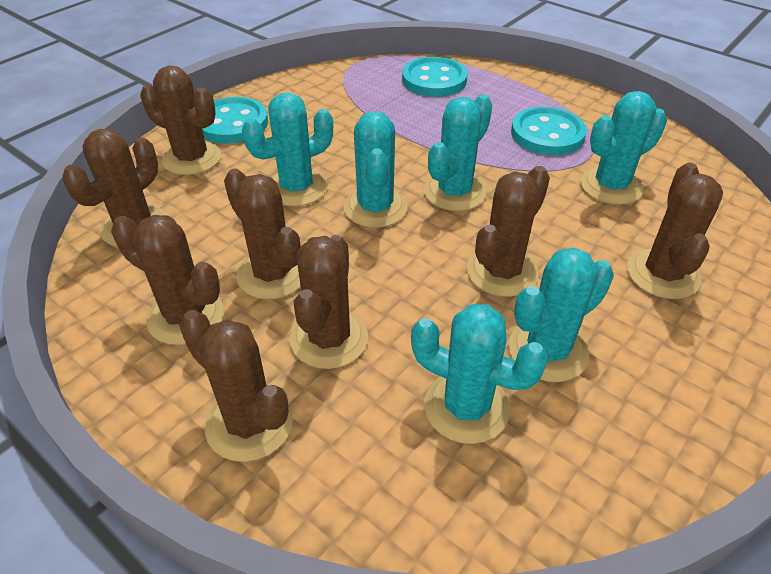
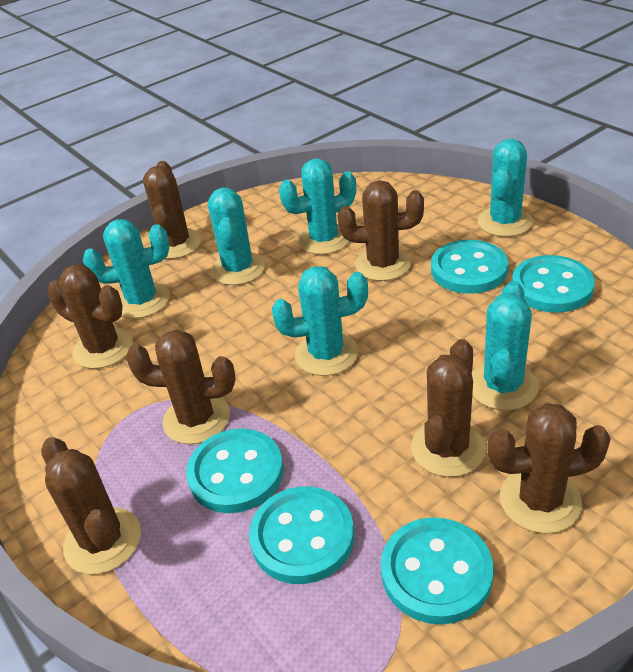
brown cactus: 8 -> 7
turquoise button: 3 -> 5

